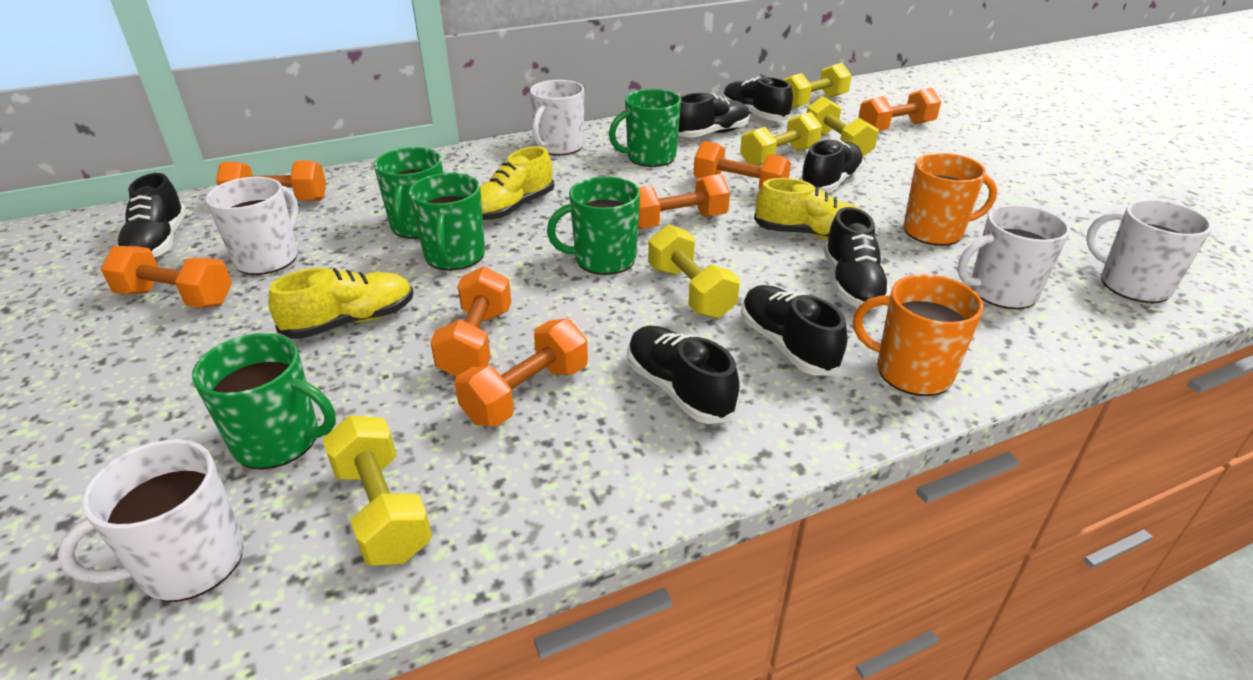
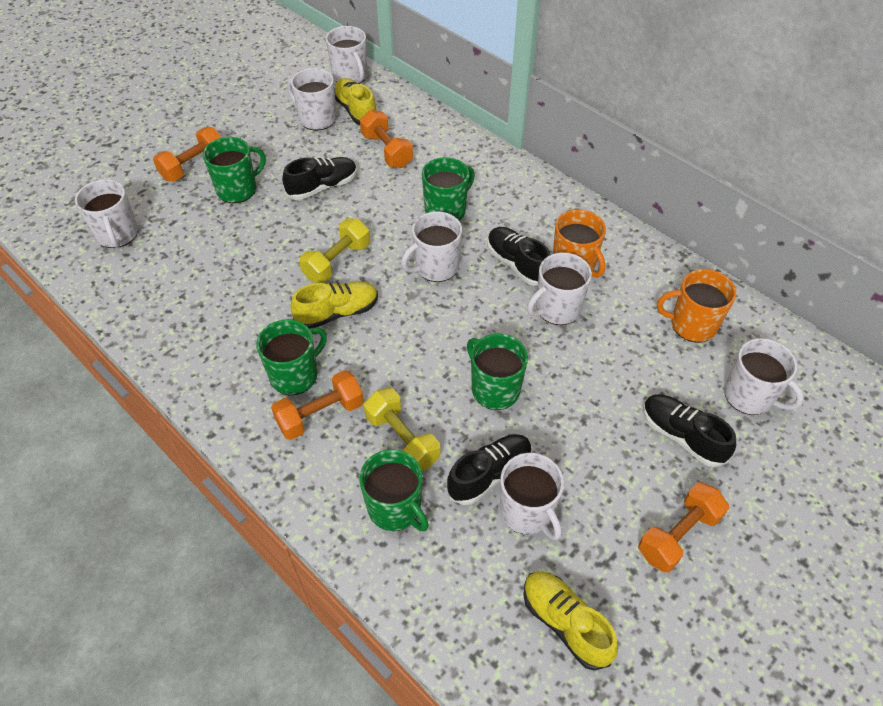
black shoe: 7 -> 4
orange dumbbell: 7 -> 4
white mug: 5 -> 7
yellow dumbbell: 5 -> 2

